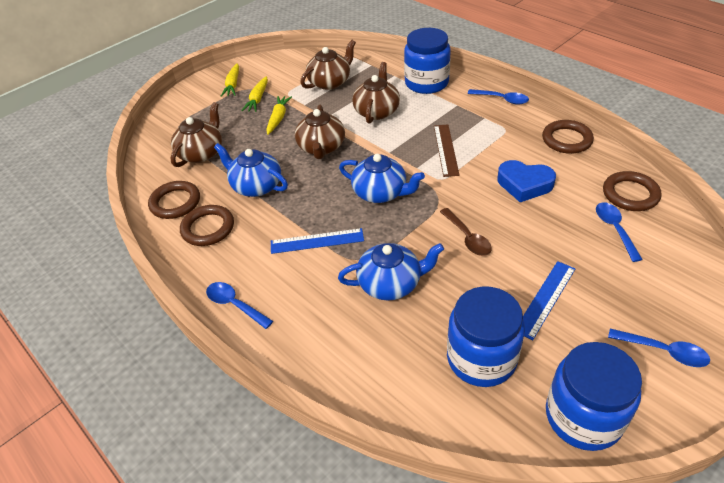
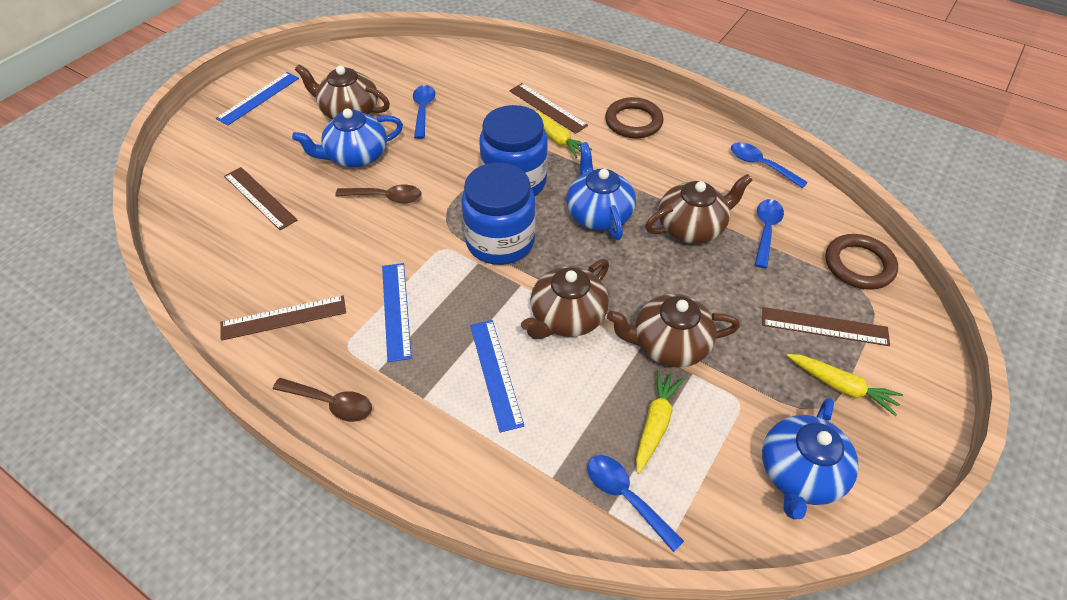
blue heart: 1 -> 0
blue jar: 3 -> 2
blue ruler: 2 -> 3
brown ring: 4 -> 2
brown ruler: 1 -> 4
brown spoon: 1 -> 2

